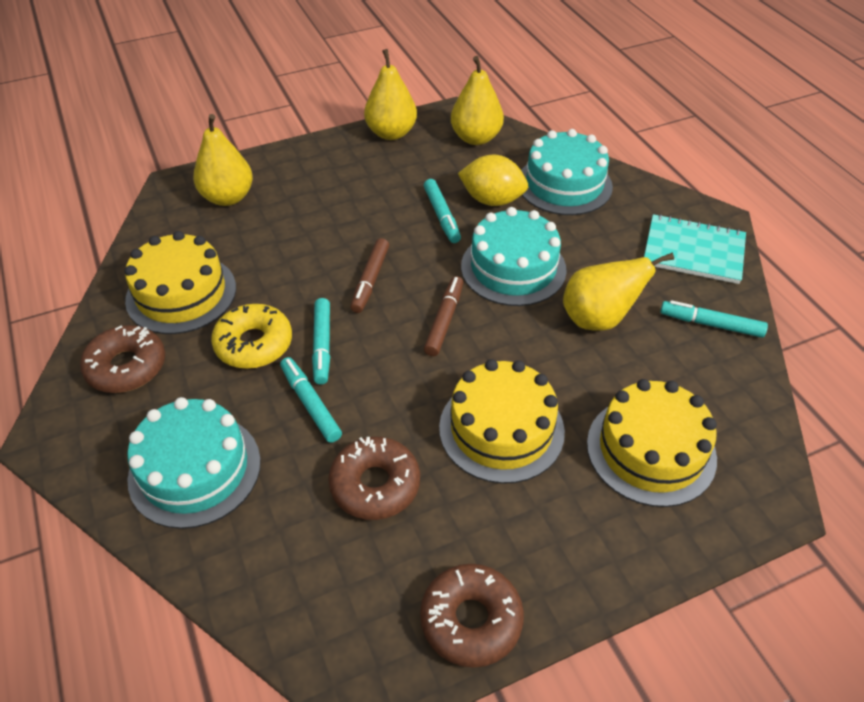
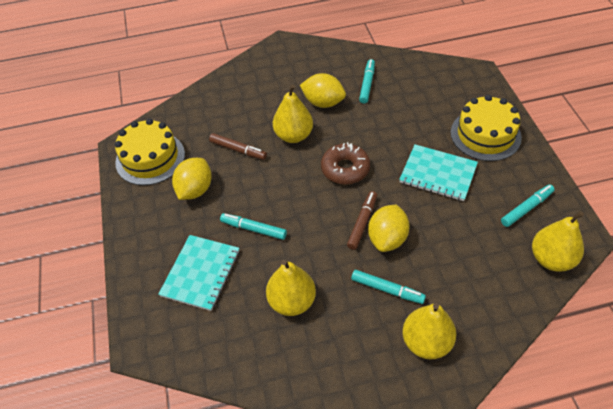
brown donut: 3 -> 1
turquoise cake: 3 -> 0
turquoise notebook: 1 -> 2
yellow cake: 3 -> 2
yellow donut: 1 -> 0
yellow lemon: 1 -> 3

